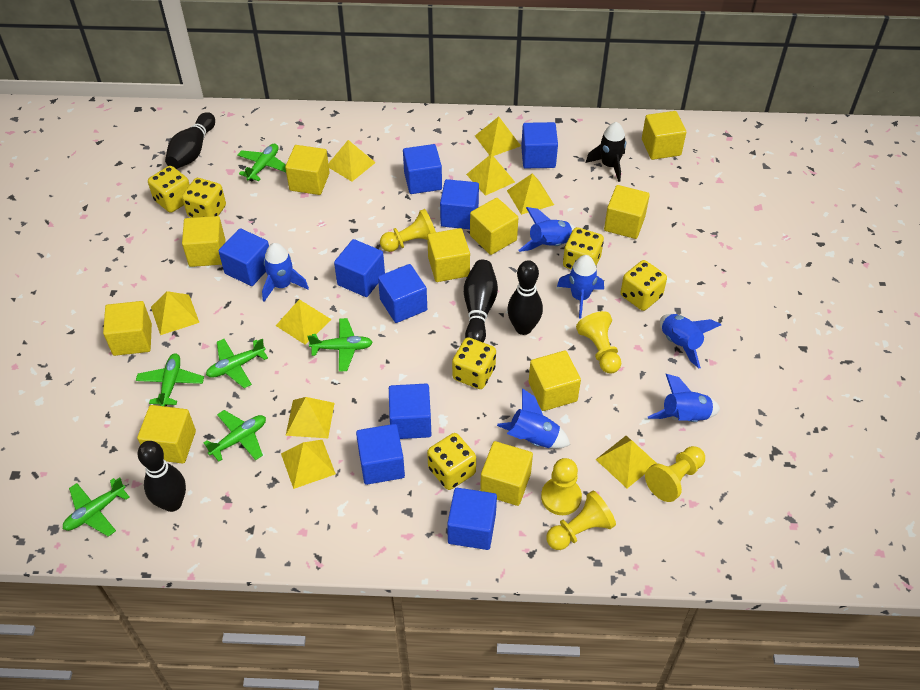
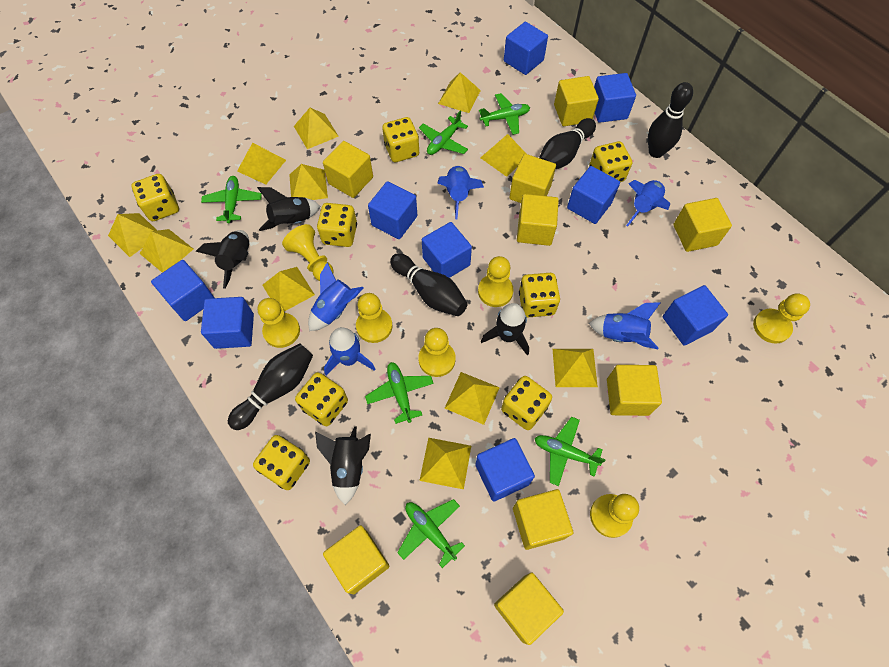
black rocket: 1 -> 4
blue rocket: 6 -> 5
yellow cube: 10 -> 9
yellow dice: 6 -> 8
yellow pawn: 5 -> 7
yellow pyramid: 9 -> 11

